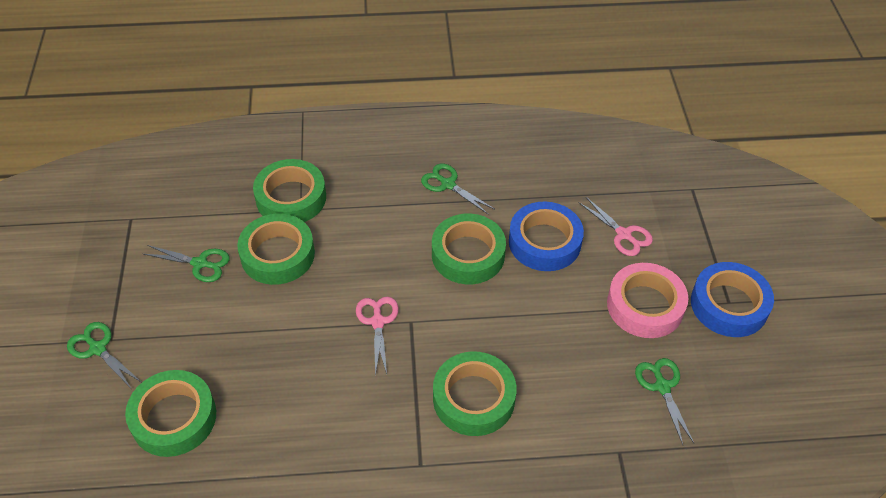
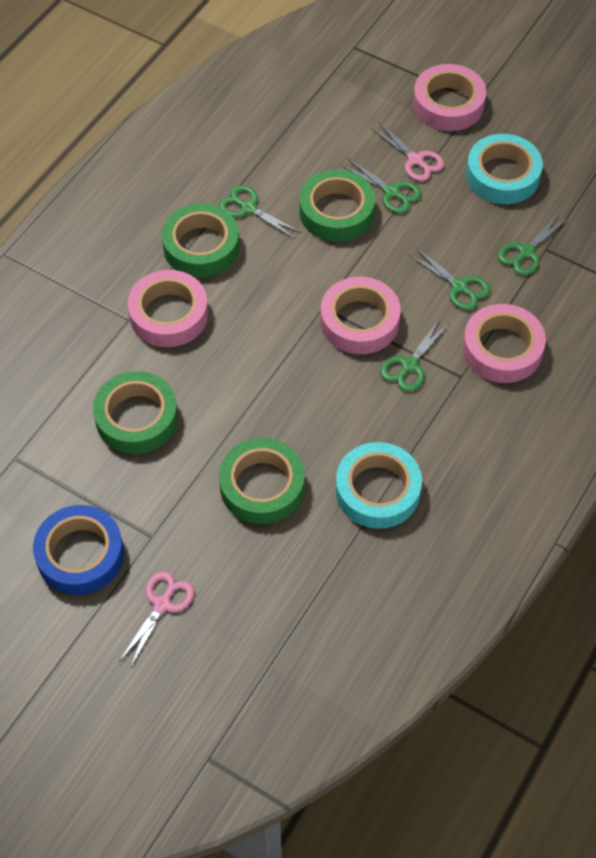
blue tape: 2 -> 1
green scissors: 4 -> 5
green tape: 5 -> 4
pink tape: 1 -> 4
turquoise tape: 0 -> 2

